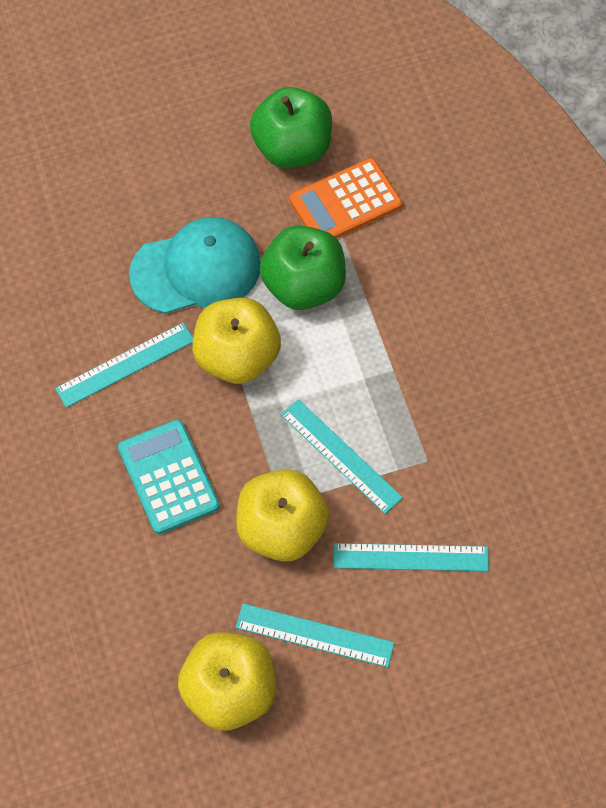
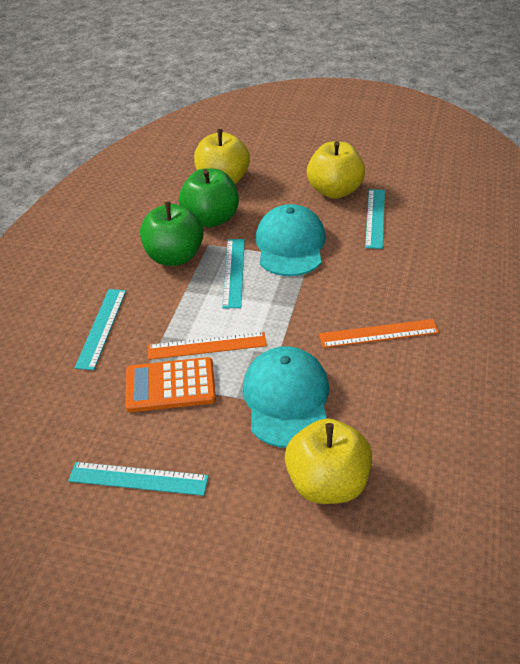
orange ruler: 0 -> 2
turquoise calculator: 1 -> 0
turquoise cap: 1 -> 2

